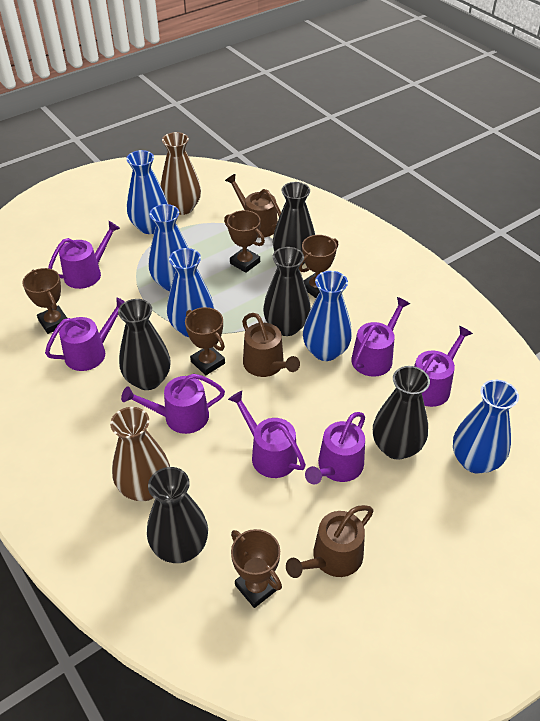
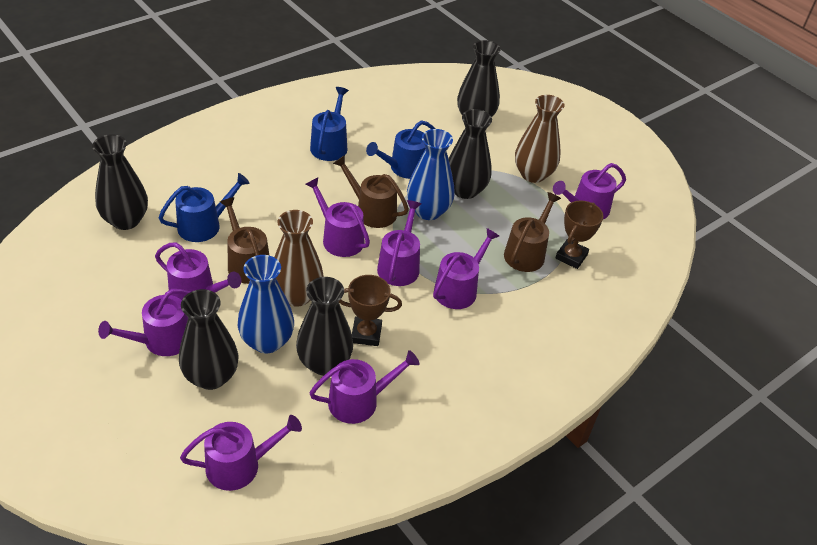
blue vase: 5 -> 2
blue watering can: 0 -> 3
brown trophy: 5 -> 2
purple watering can: 7 -> 8

